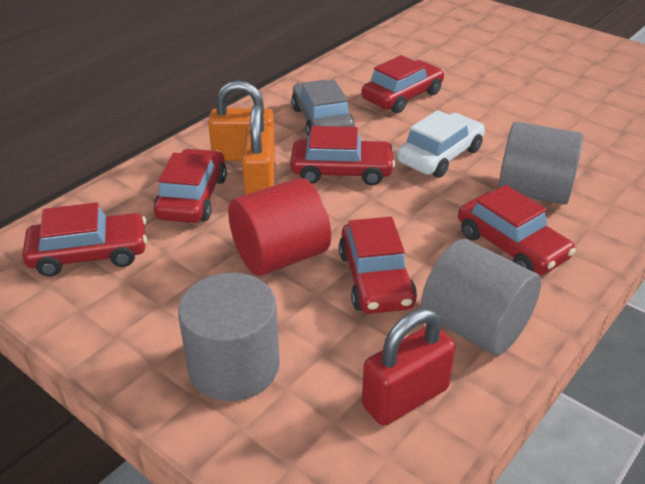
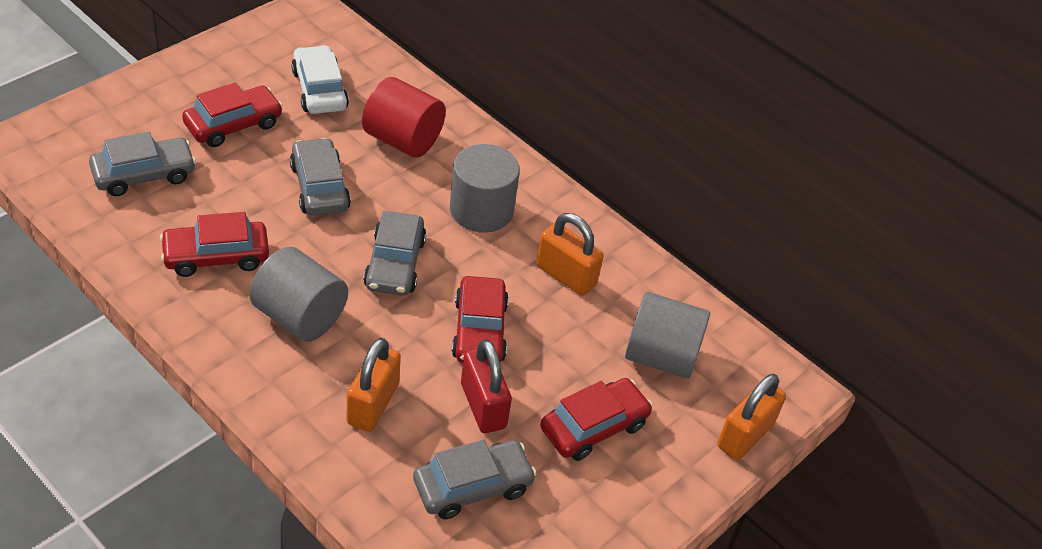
grey car: 1 -> 4
orange padlock: 2 -> 3
red car: 6 -> 4

